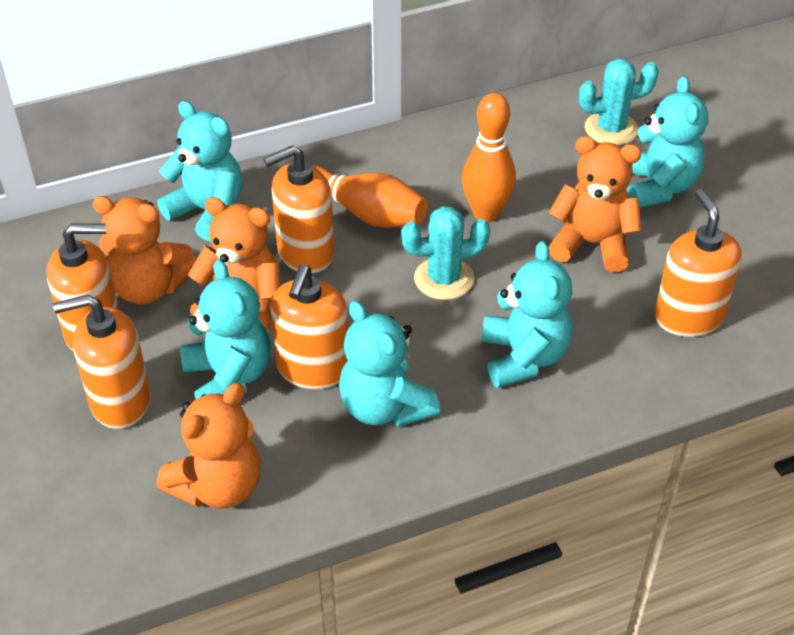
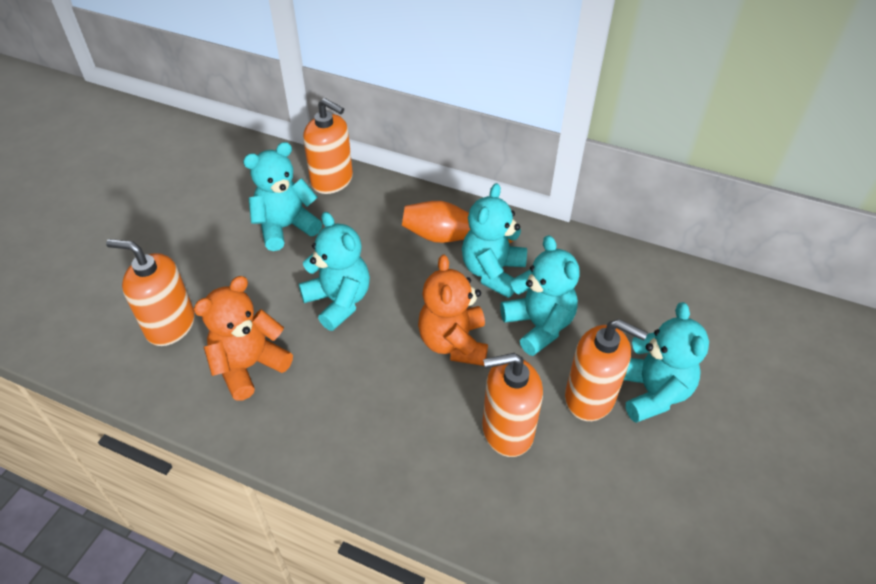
orange bowling pin: 2 -> 1
orange soap dispenser: 5 -> 4
orange teddy bear: 4 -> 2
turquoise cactus: 2 -> 0

